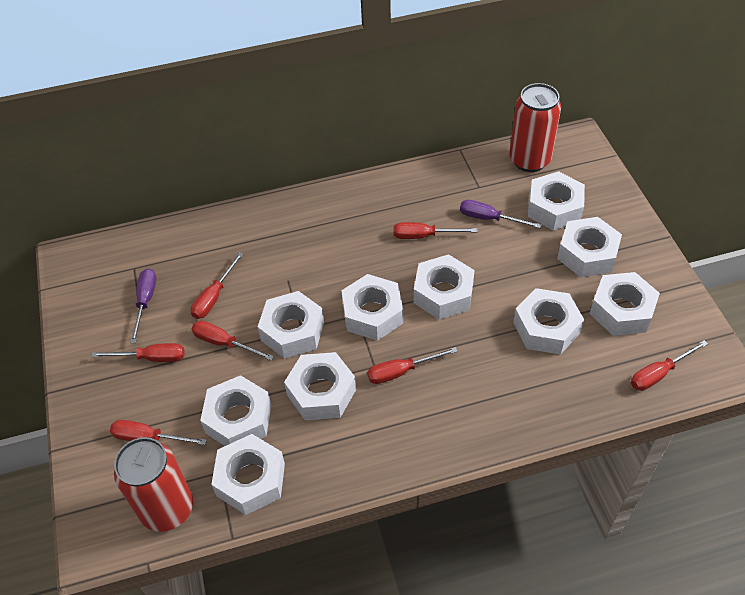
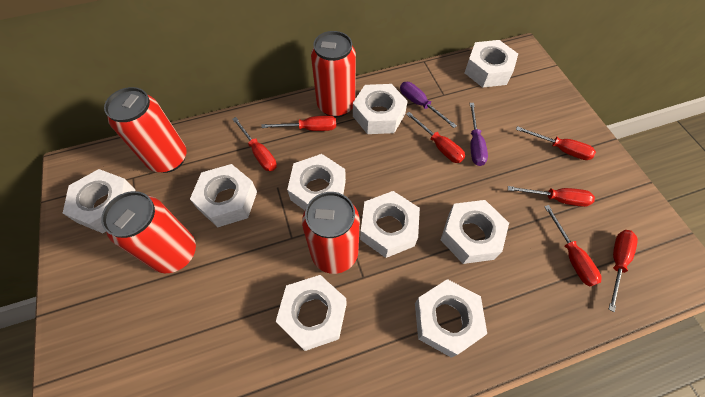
red can: 2 -> 4
white nut: 10 -> 9

